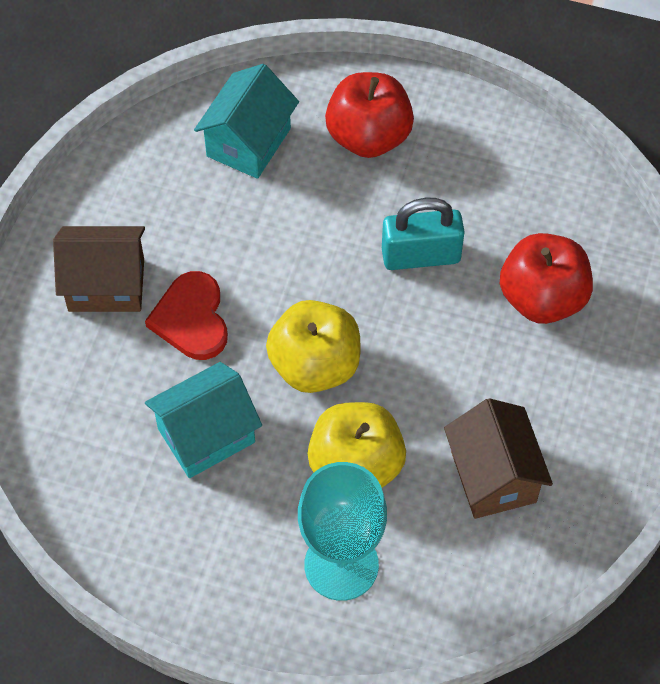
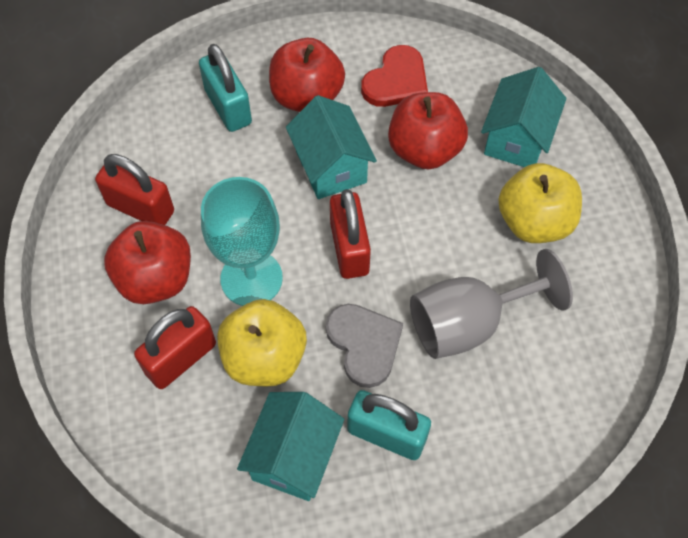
brown house: 2 -> 0
grey goblet: 0 -> 1
grey heart: 0 -> 1
red apple: 2 -> 3
red padlock: 0 -> 3
turquoise house: 2 -> 3
turquoise padlock: 1 -> 2

